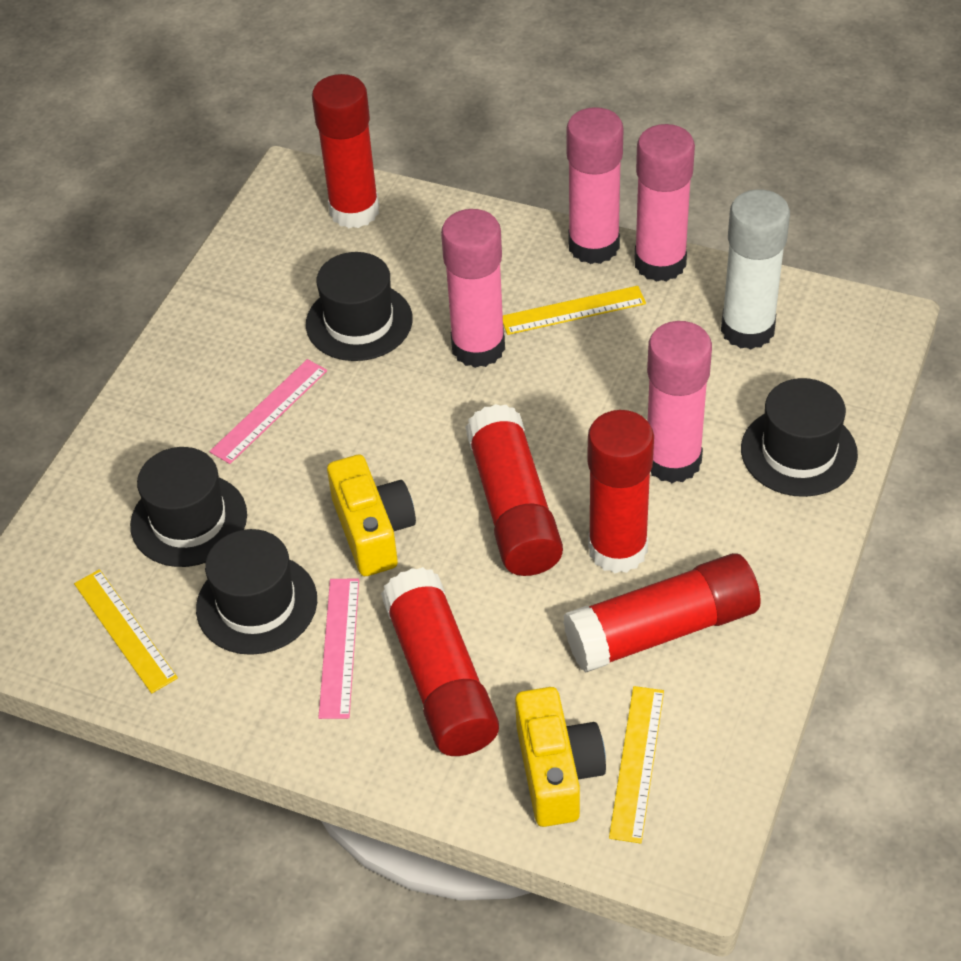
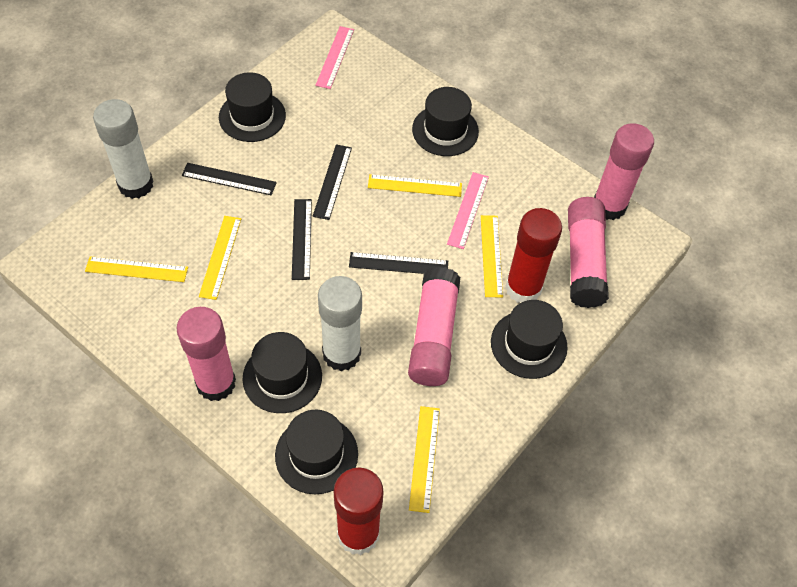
black hat: 4 -> 5
black ruler: 0 -> 4
red glue stick: 5 -> 2
white glue stick: 1 -> 2
yellow camera: 2 -> 0
yellow ruler: 3 -> 5

